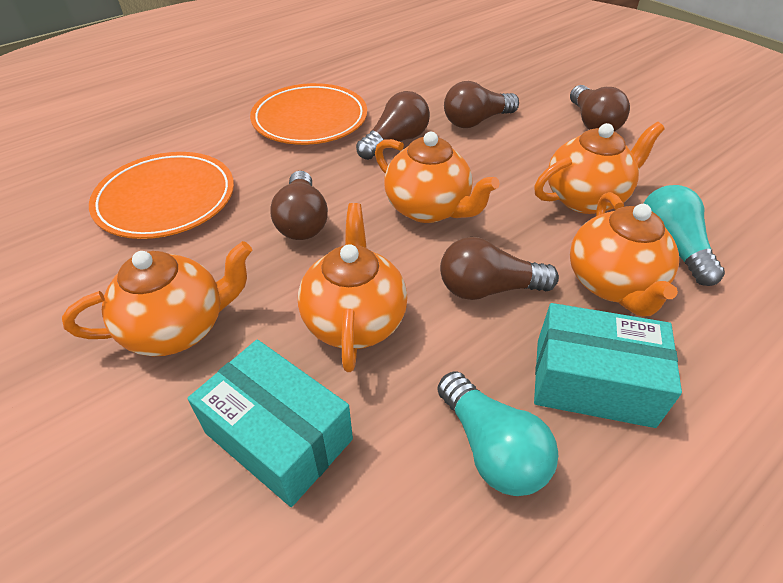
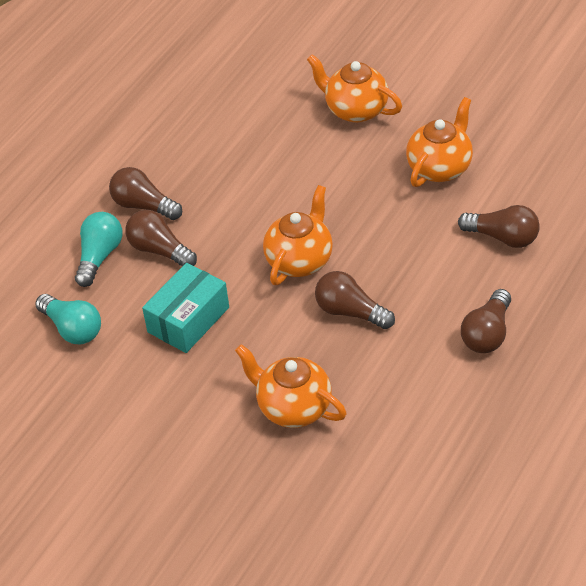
orange plate: 2 -> 0
orange teapot: 5 -> 4
turquoise box: 2 -> 1

